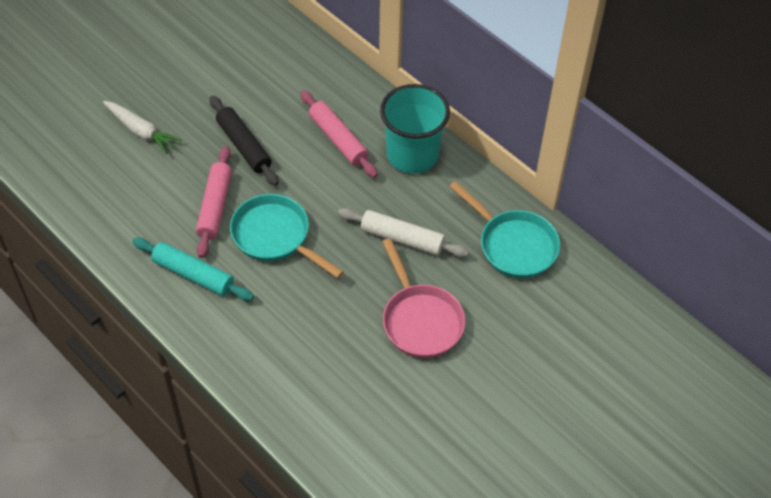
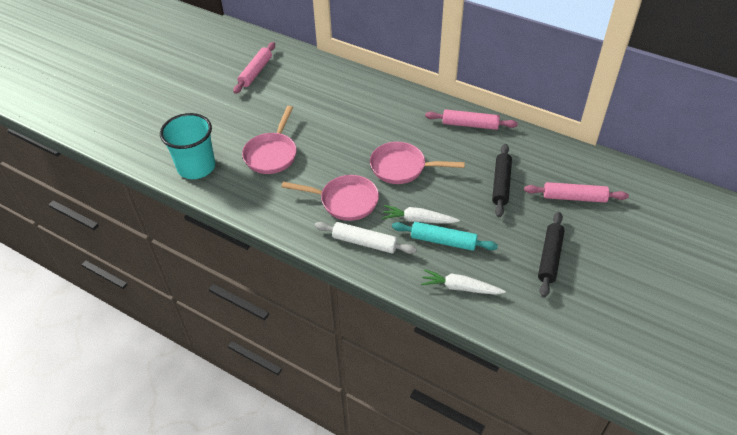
black rolling pin: 1 -> 2
pink pan: 1 -> 3
pink rolling pin: 2 -> 3
turquoise pan: 2 -> 0
white carrot: 1 -> 2

